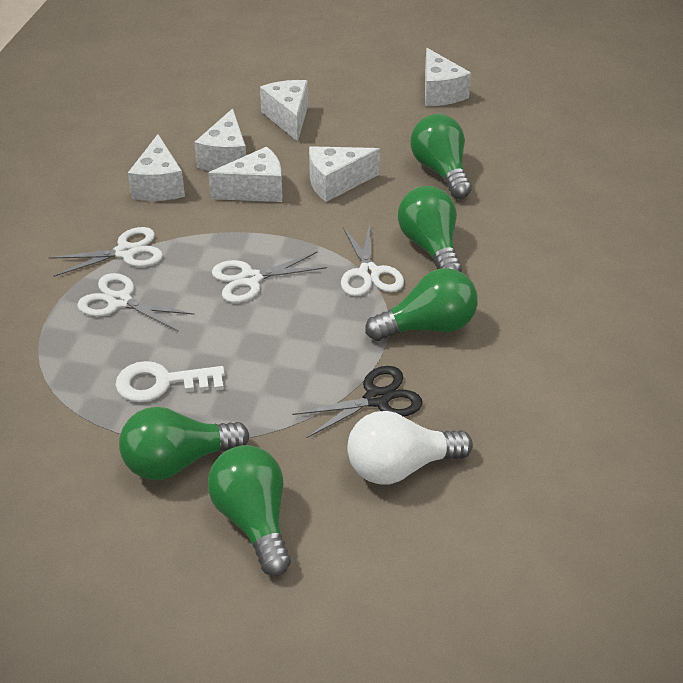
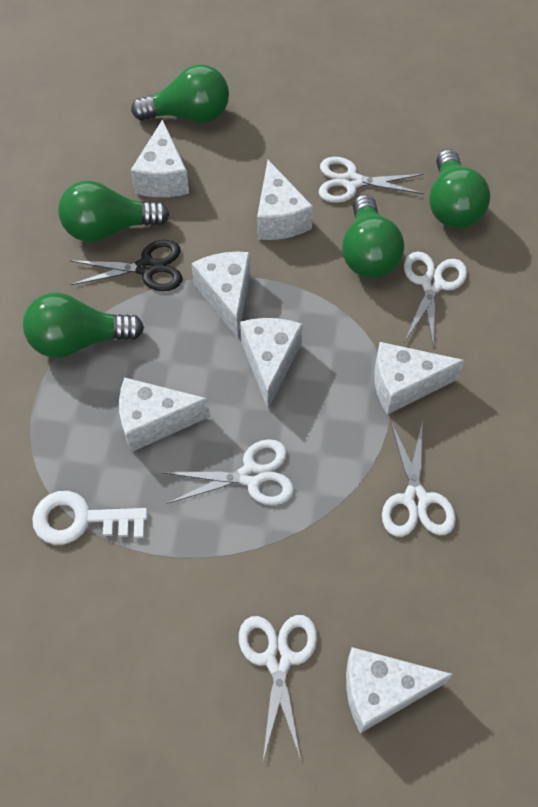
white cheese: 6 -> 7
white light bulb: 1 -> 0
white scissors: 4 -> 5

